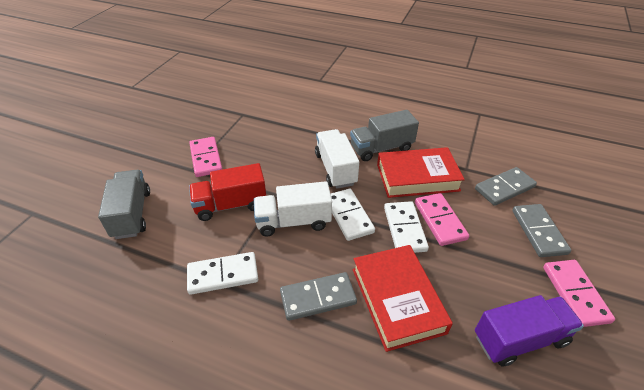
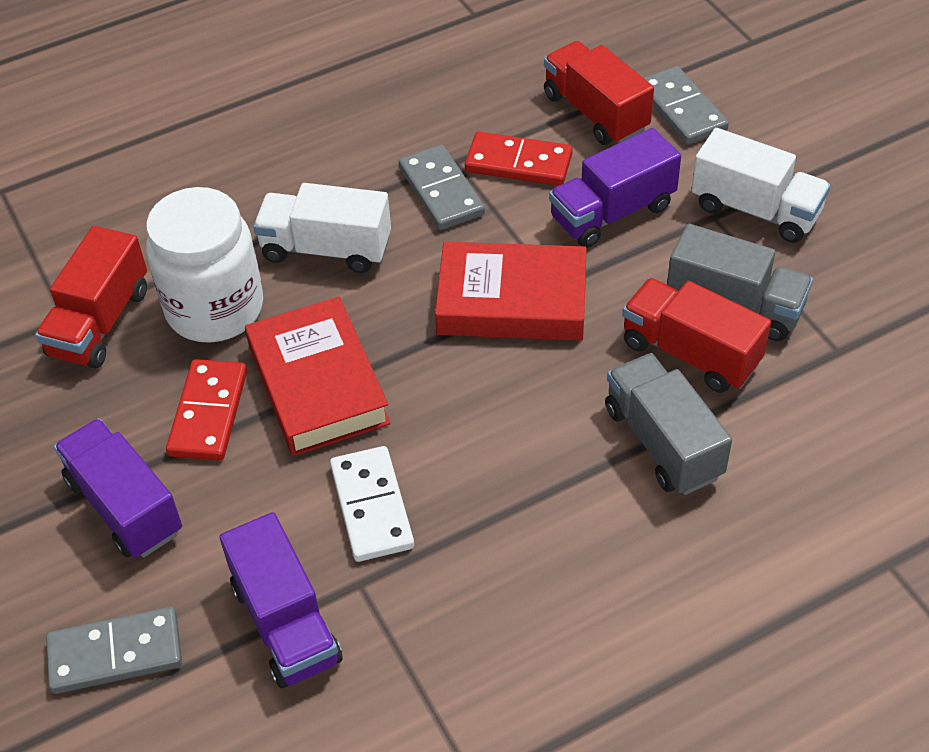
pink domino: 3 -> 0
purple truck: 1 -> 3
red domino: 0 -> 2
red truck: 1 -> 3
white domino: 3 -> 1
white jar: 0 -> 1

